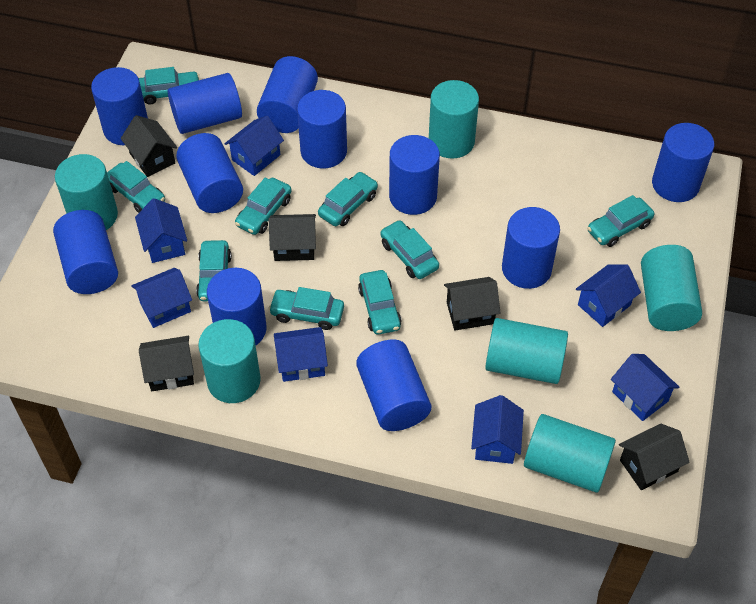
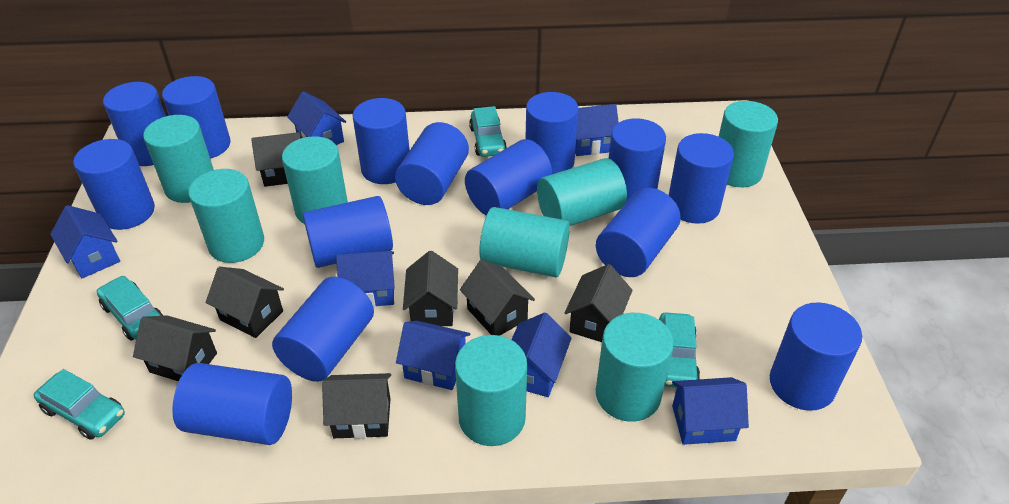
black house: 5 -> 7
blue cylinder: 11 -> 14
turquoise car: 9 -> 4
turquoise cylinder: 6 -> 8

